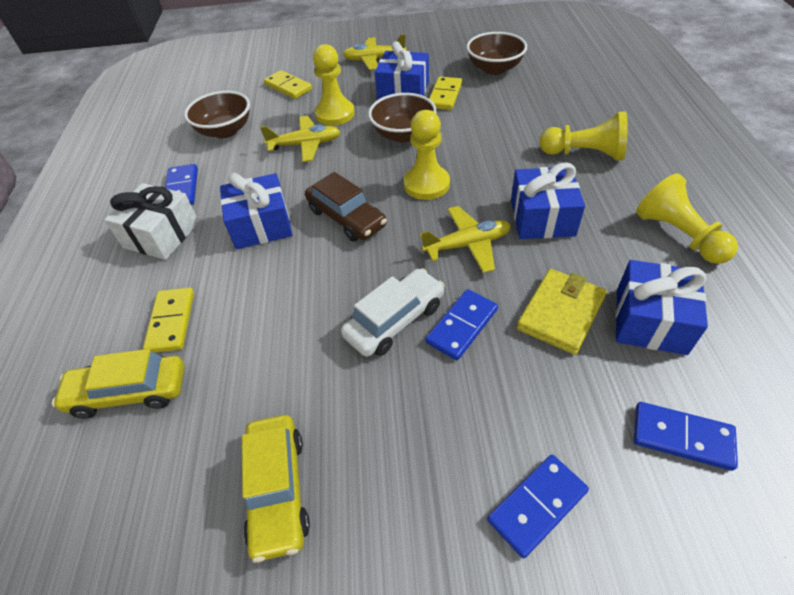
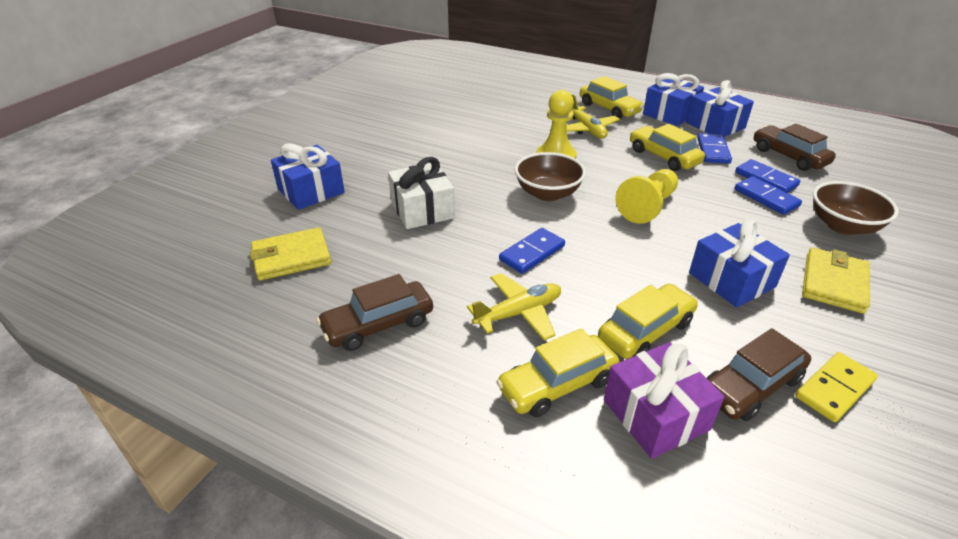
brown bowl: 3 -> 2
brown car: 1 -> 3
purple gift: 0 -> 1
white car: 1 -> 0
yellow car: 2 -> 4
yellow domino: 3 -> 1
yellow pawn: 4 -> 2
yellow plane: 3 -> 2
yellow wallet: 1 -> 2

